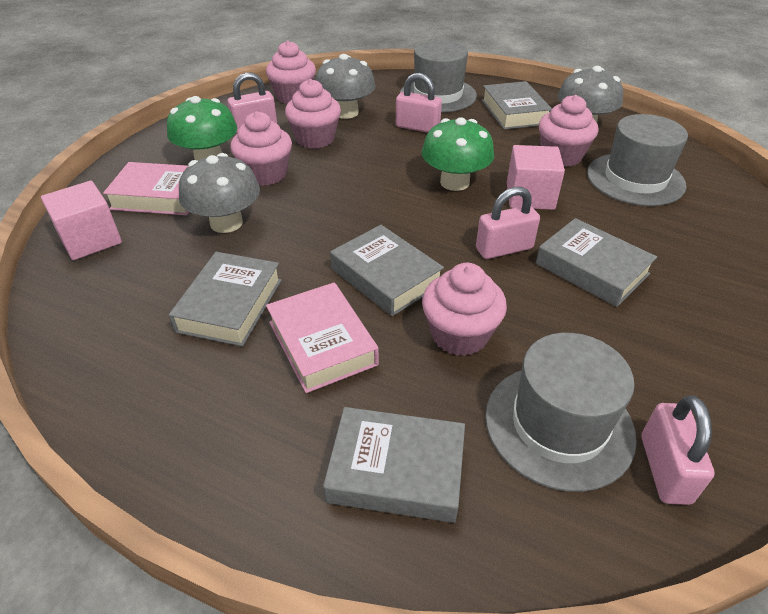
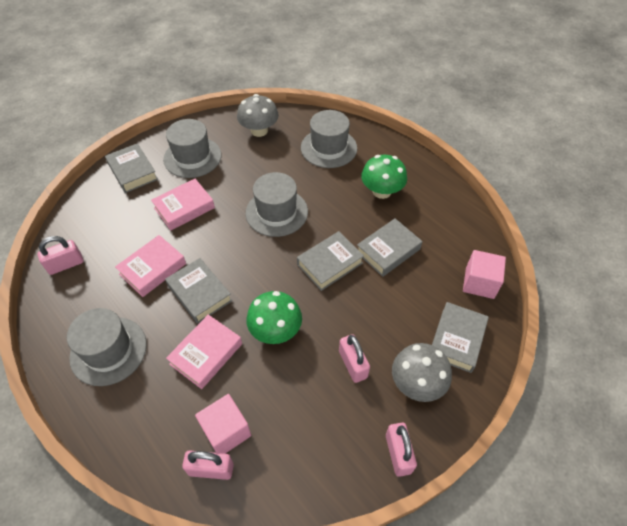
grey hat: 3 -> 4
grey mushroom: 3 -> 2
pink book: 2 -> 3
pink cupcake: 5 -> 0

